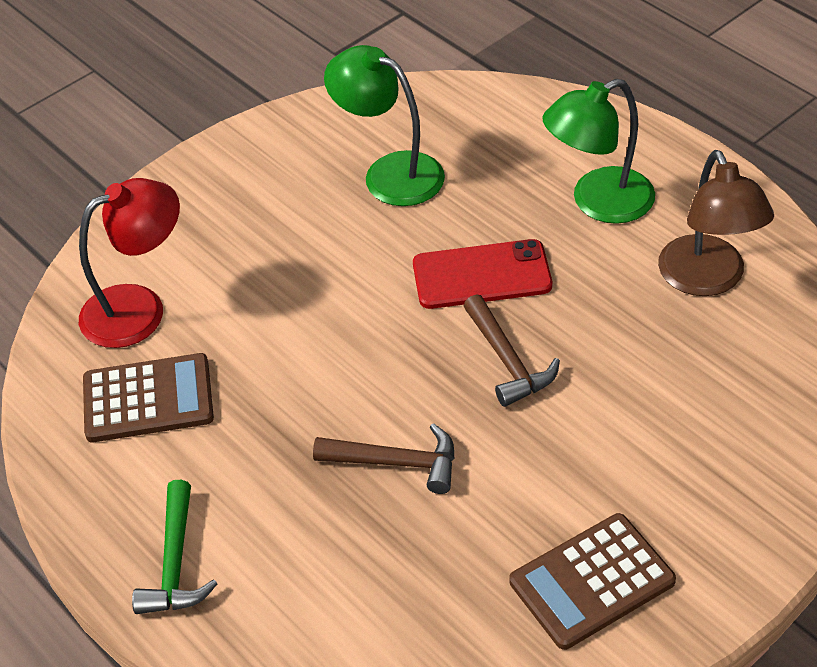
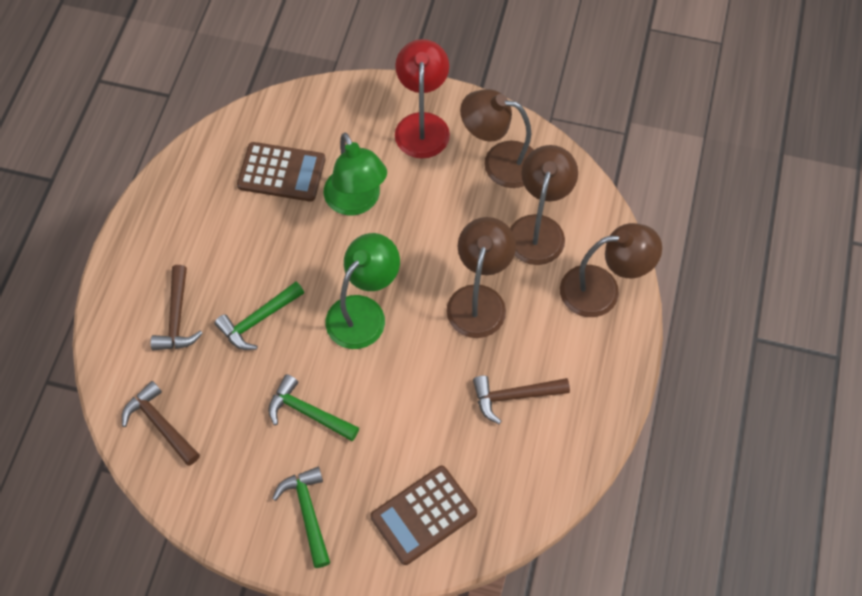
brown hammer: 2 -> 3
brown lamp: 1 -> 4
green hammer: 1 -> 3
red phone: 1 -> 0

